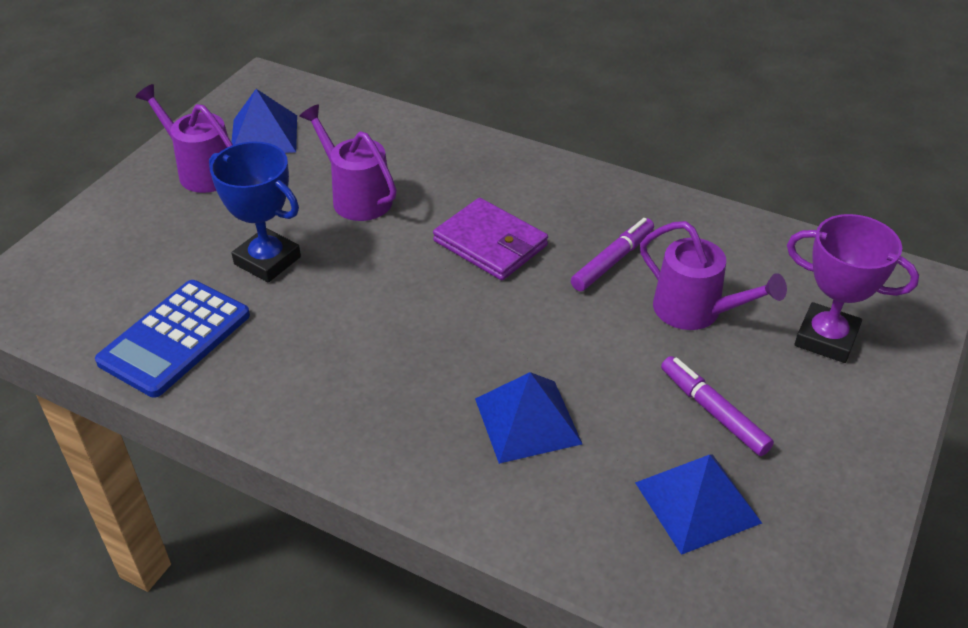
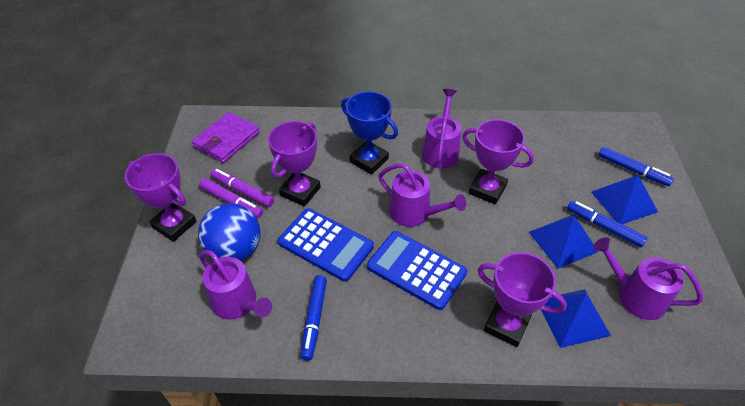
blue ball: 0 -> 1
blue calculator: 1 -> 2
blue marker: 0 -> 3
purple trophy: 1 -> 4
purple watering can: 3 -> 4

